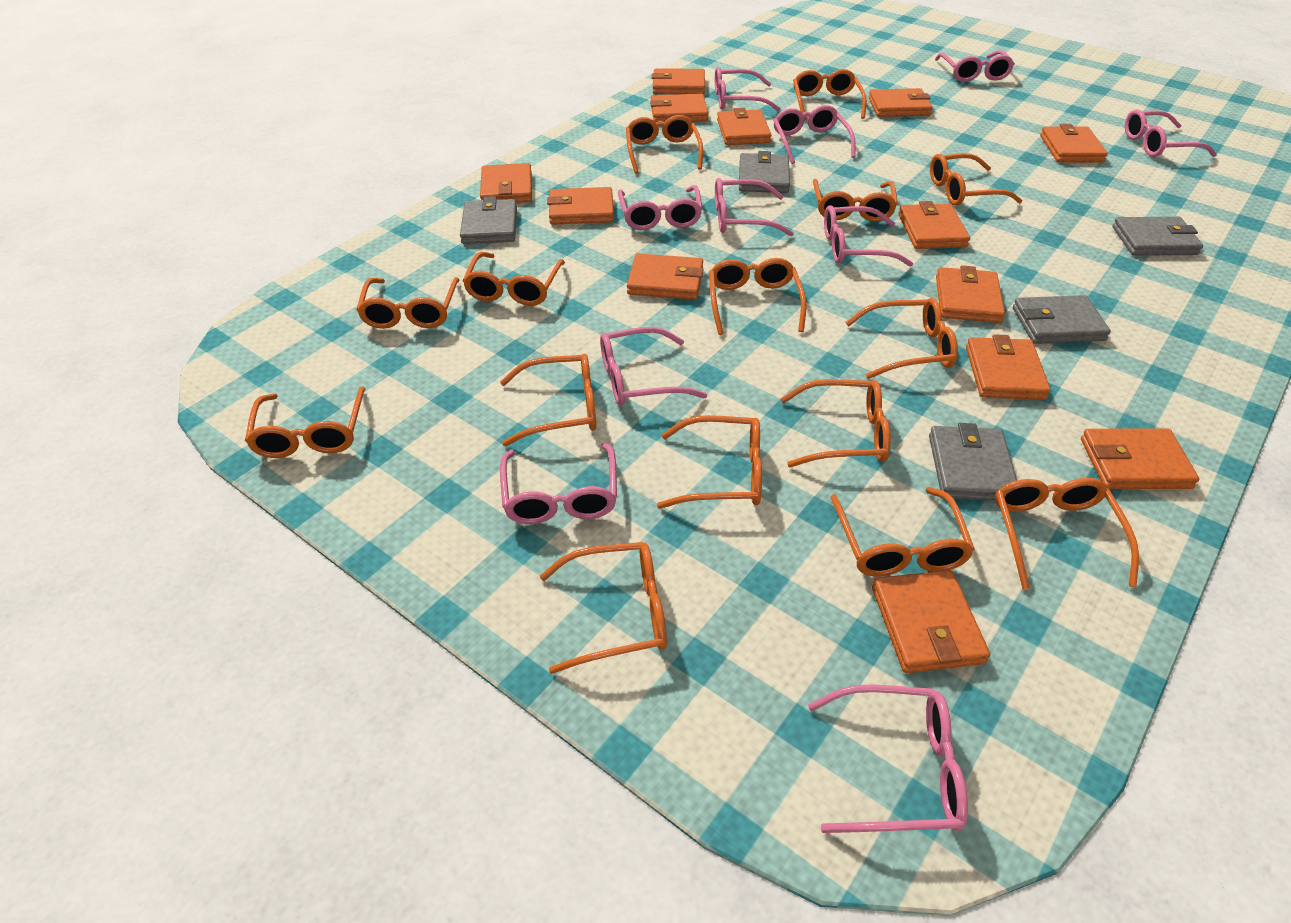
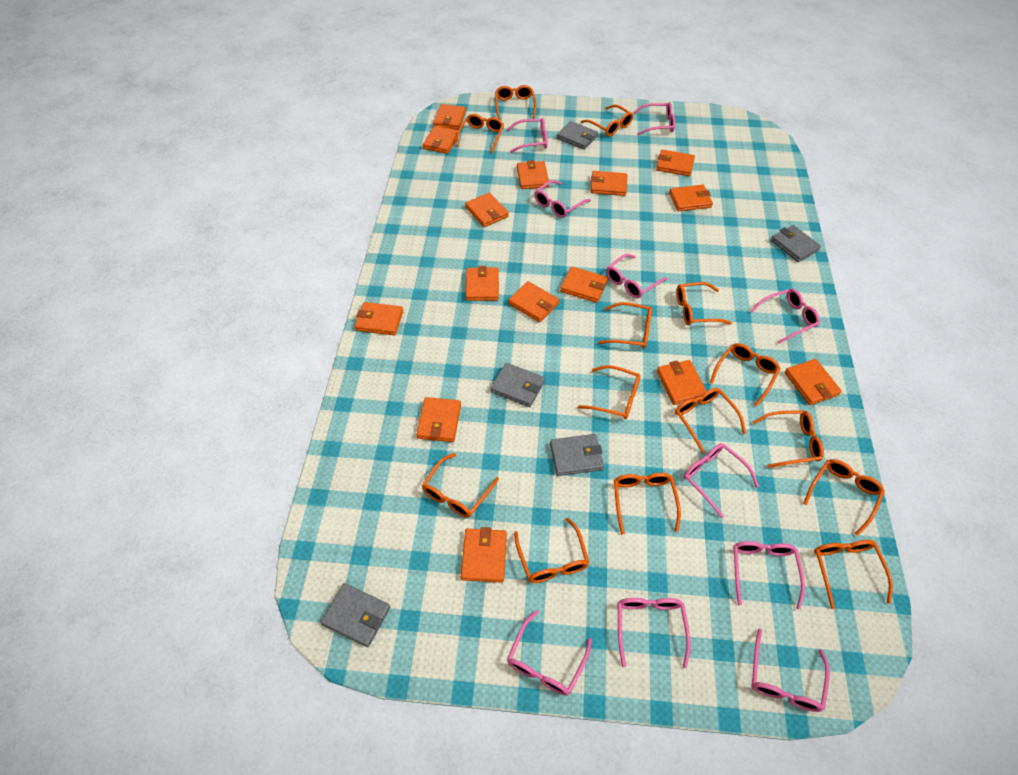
orange glasses: 15 -> 14
orange wallet: 13 -> 15

